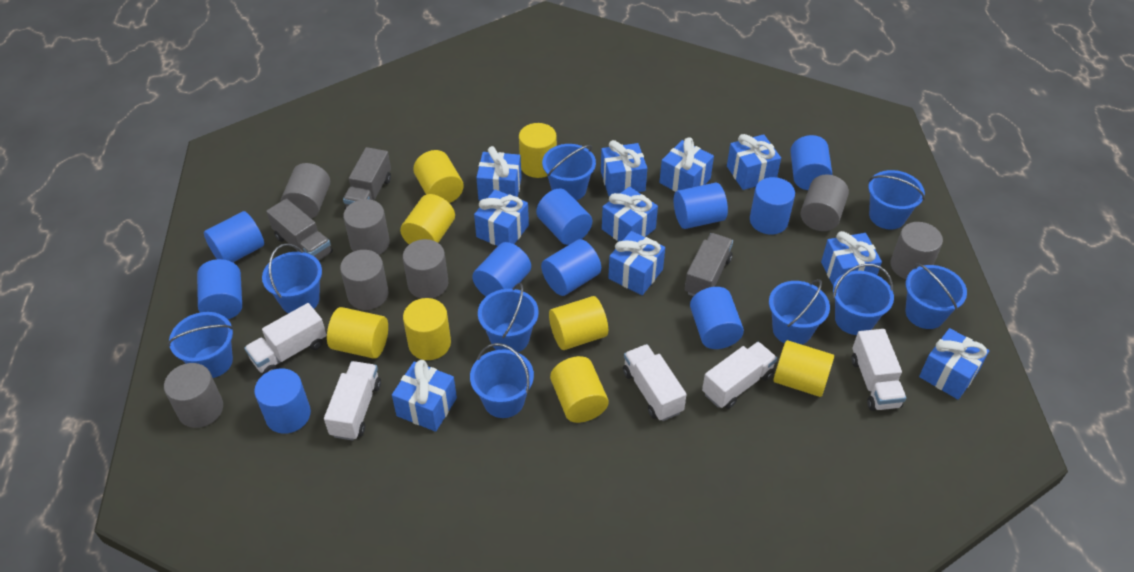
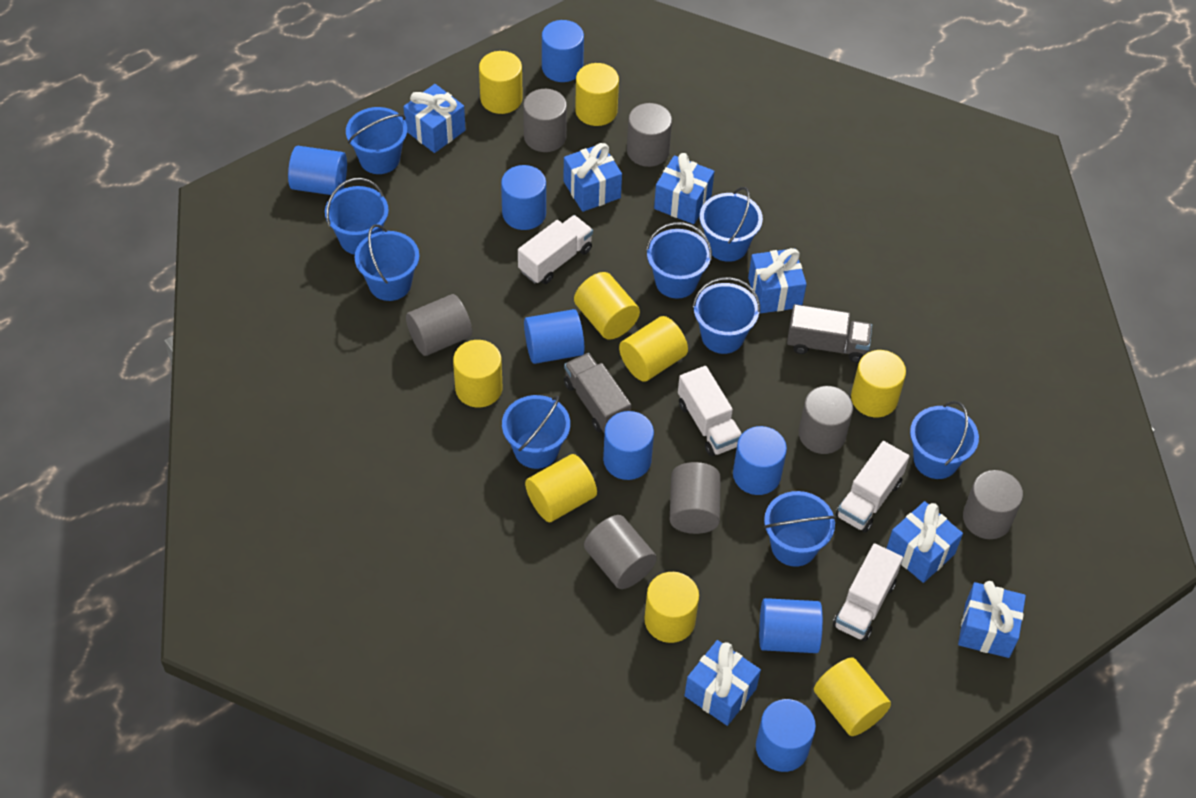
blue cylinder: 10 -> 8
blue gift: 10 -> 7
grey truck: 3 -> 2
white truck: 5 -> 4
yellow cylinder: 8 -> 9

